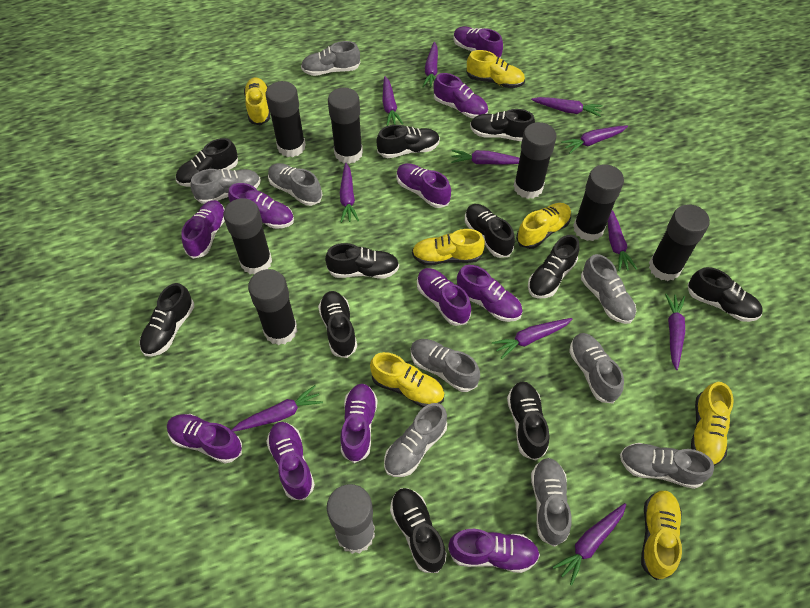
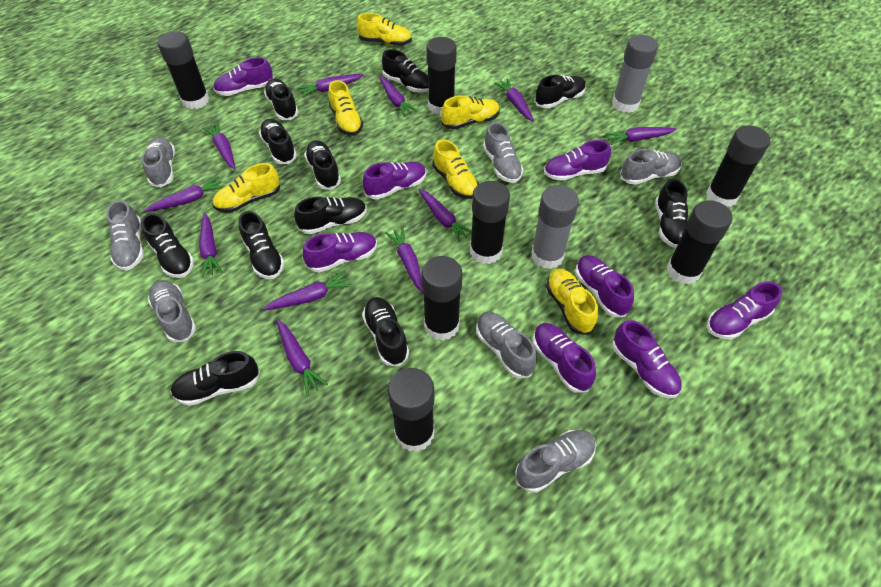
grey glue stick: 1 -> 2
grey shoe: 9 -> 7
purple shoe: 11 -> 8
yellow shoe: 7 -> 6

